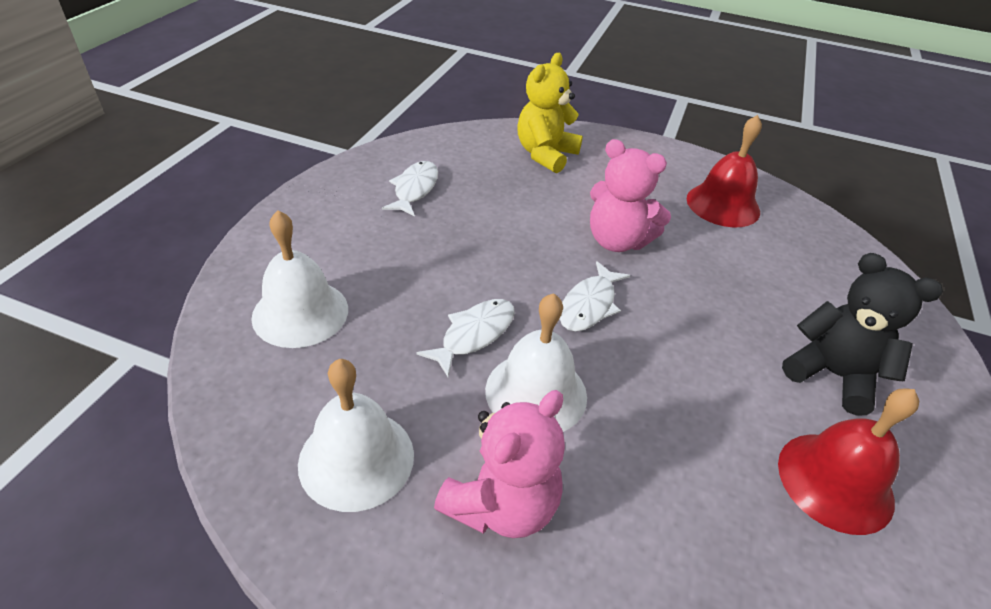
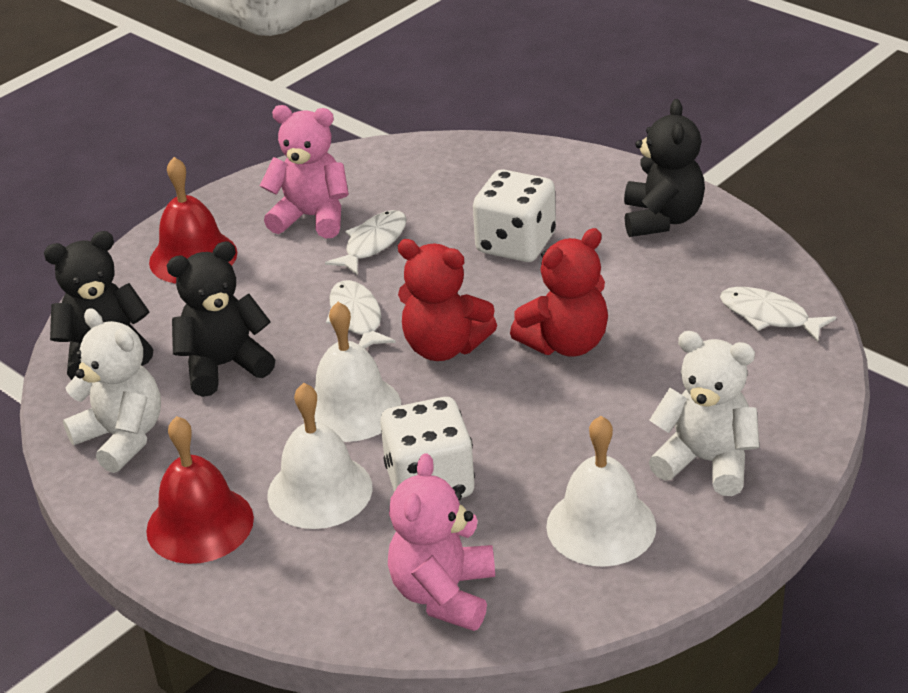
black teddy bear: 1 -> 3
red teddy bear: 0 -> 2
white dice: 0 -> 2
white teddy bear: 0 -> 2
yellow teddy bear: 1 -> 0

